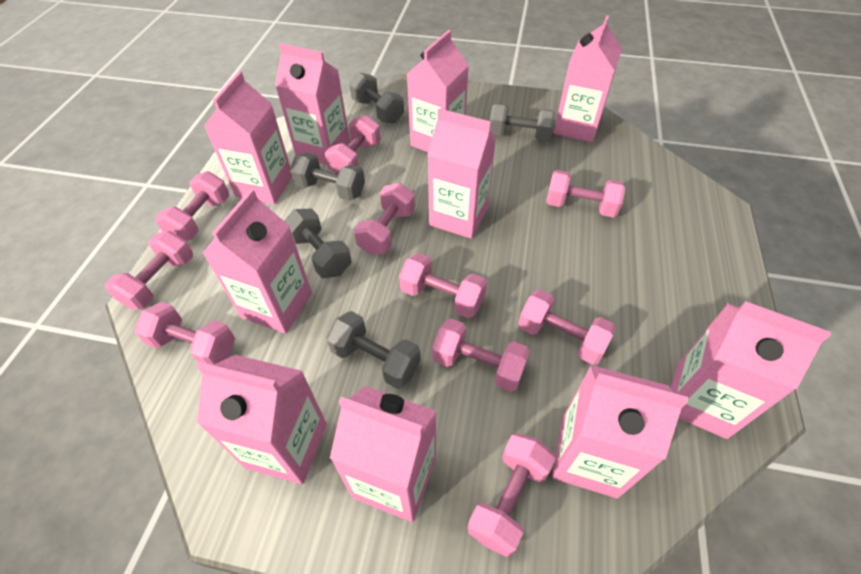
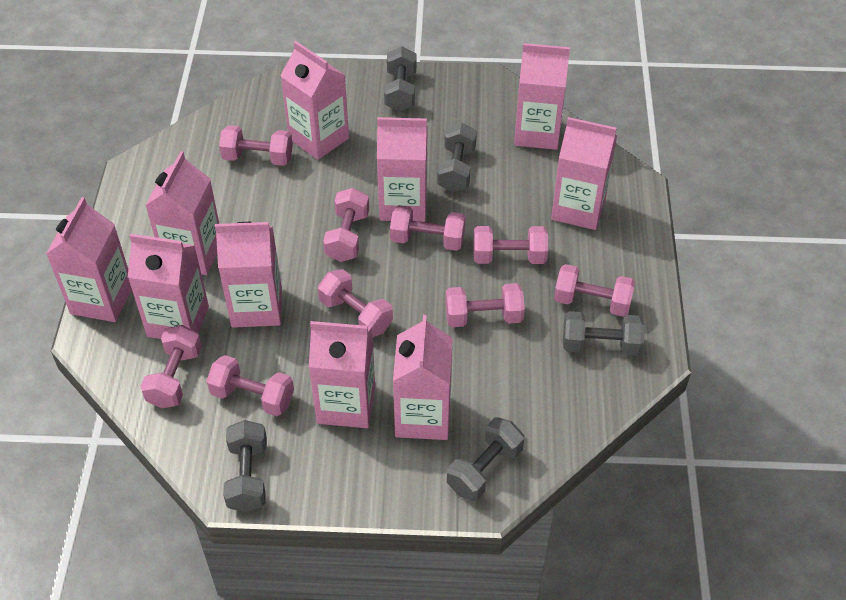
pink dumbbell: 10 -> 9

